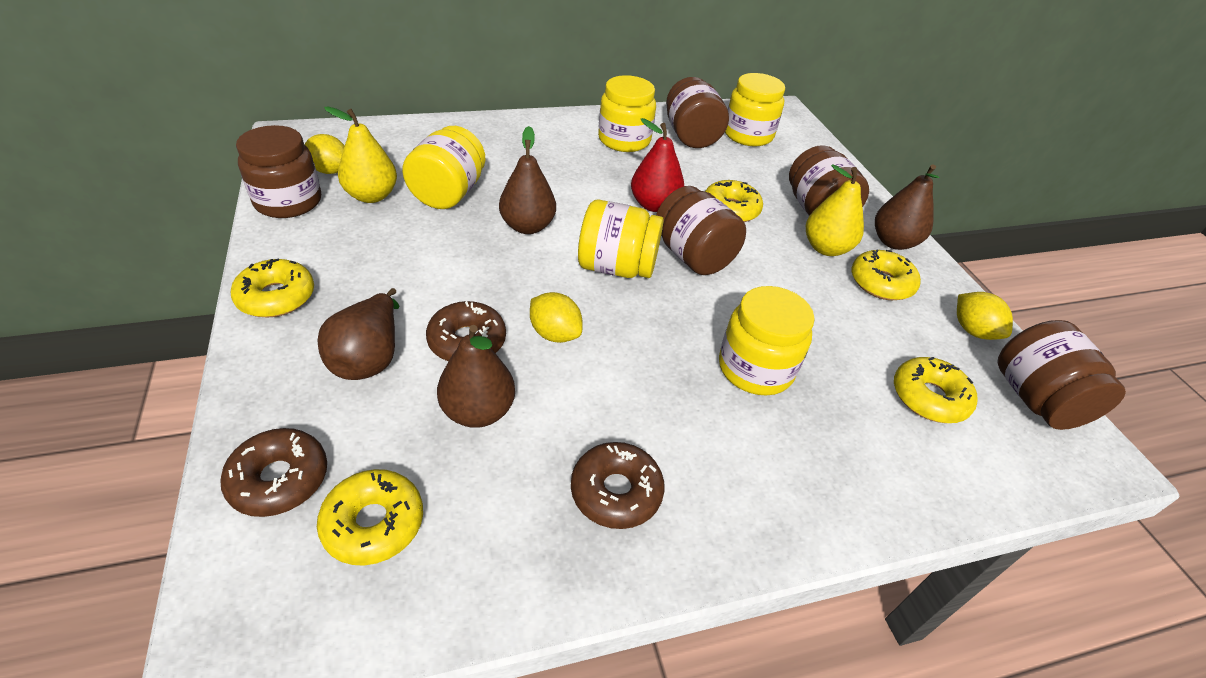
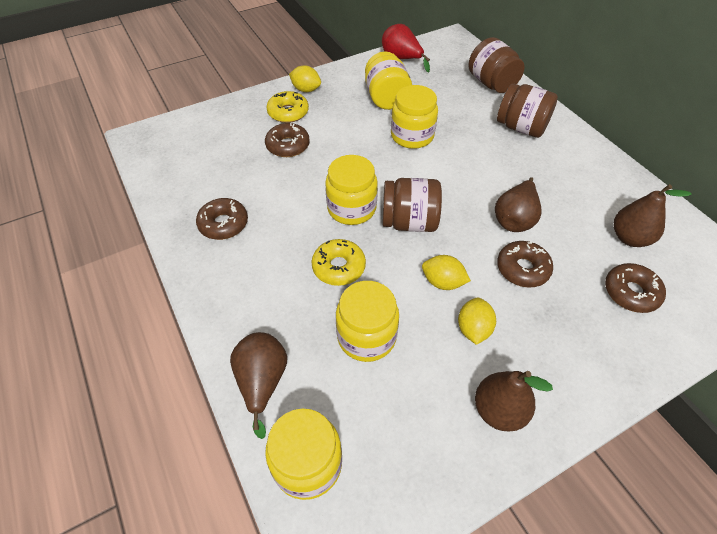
brown donut: 3 -> 4
brown jar: 5 -> 3
yellow donut: 5 -> 2
yellow pear: 2 -> 0

